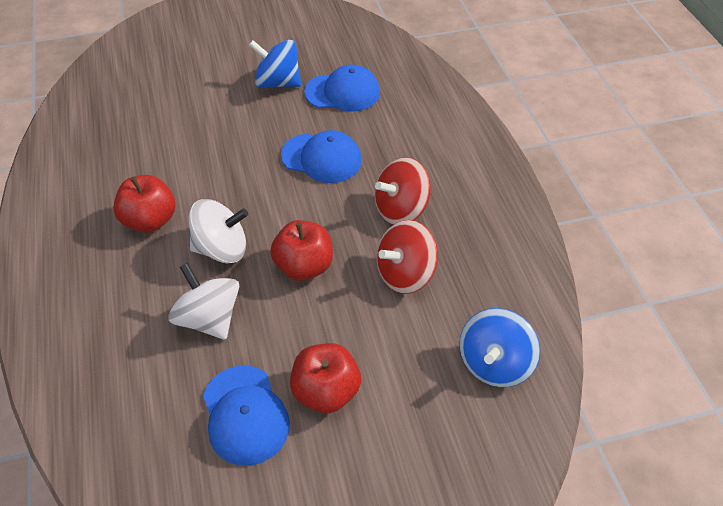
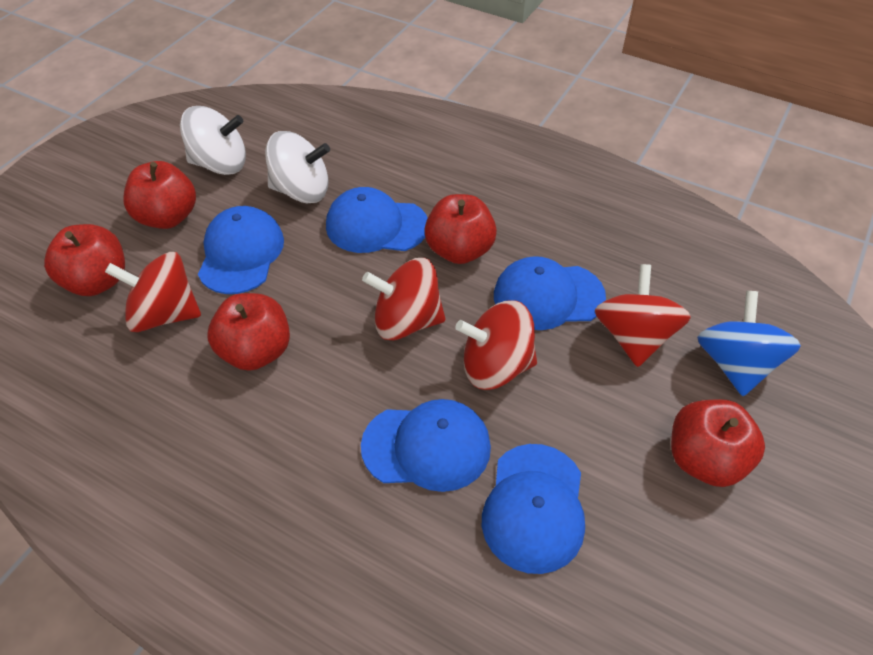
blue cap: 3 -> 5
blue spinning top: 2 -> 1
red apple: 3 -> 5
red spinning top: 2 -> 4

